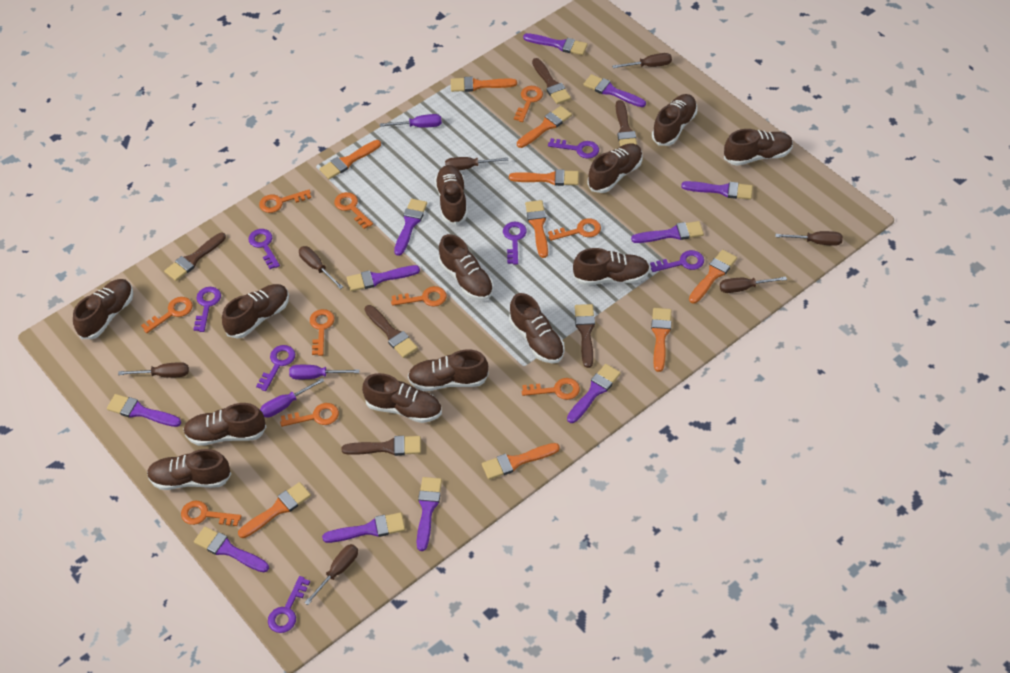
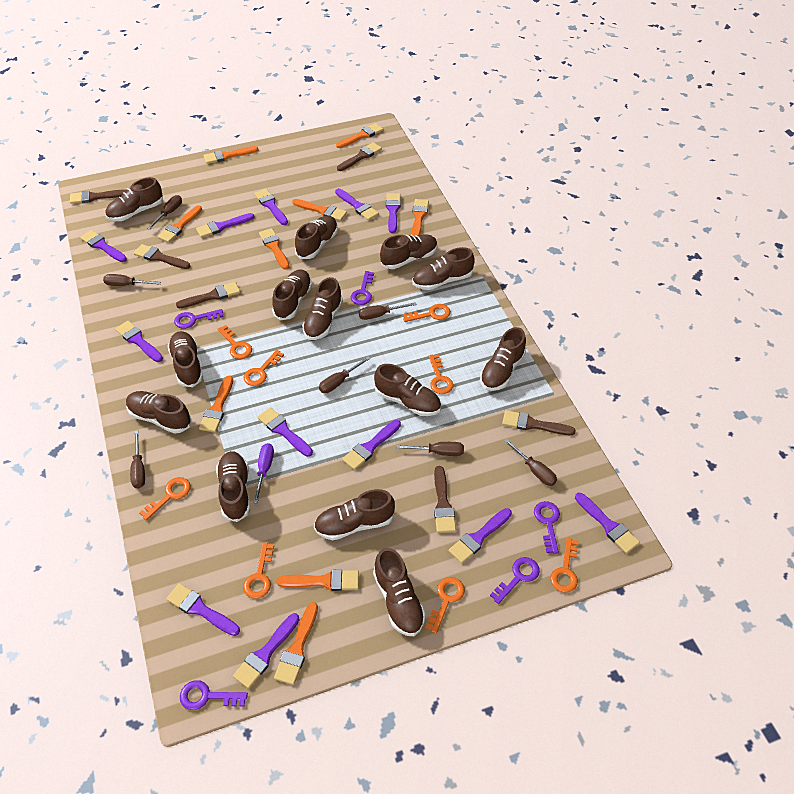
orange key: 10 -> 8
purple brush: 11 -> 12
purple key: 7 -> 5
purple screwdriver: 3 -> 1

